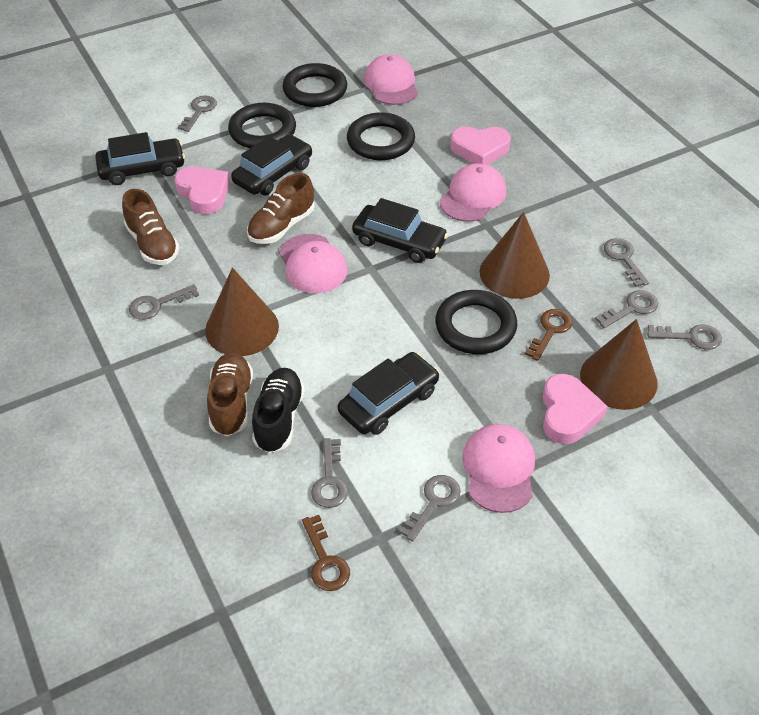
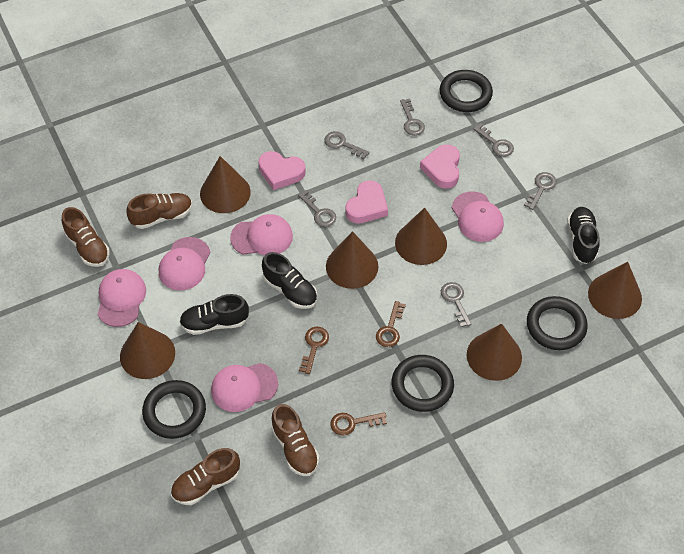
black car: 4 -> 0
black shoe: 1 -> 3
brown cone: 3 -> 6
brown key: 2 -> 3
brown shoe: 3 -> 4
grey key: 7 -> 6
pink cap: 4 -> 5

